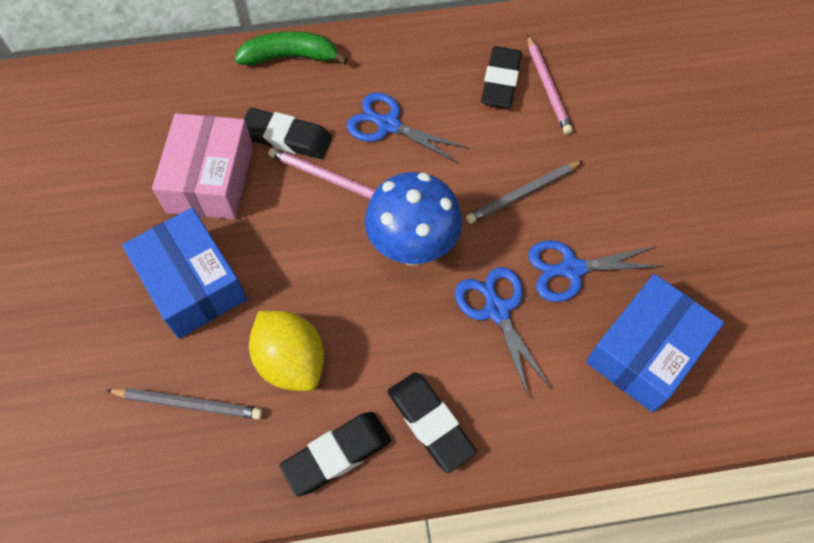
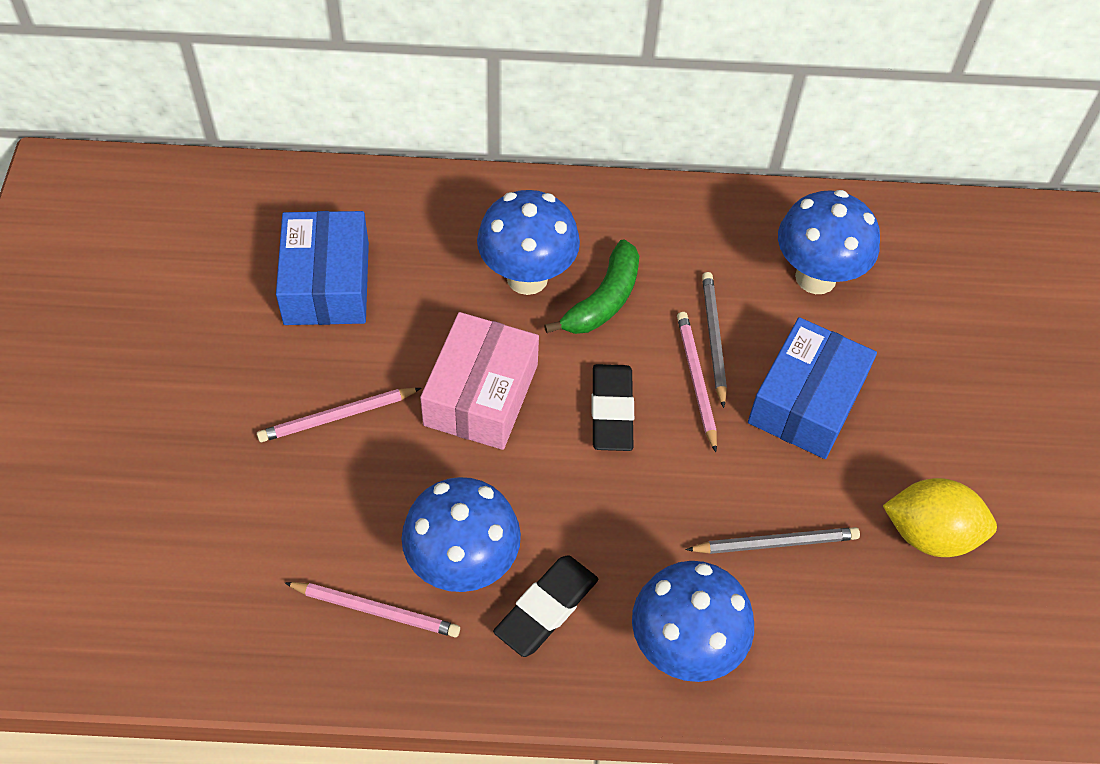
black eraser: 4 -> 2
blue mushroom: 1 -> 4
blue scissors: 3 -> 0
pink pencil: 2 -> 3

